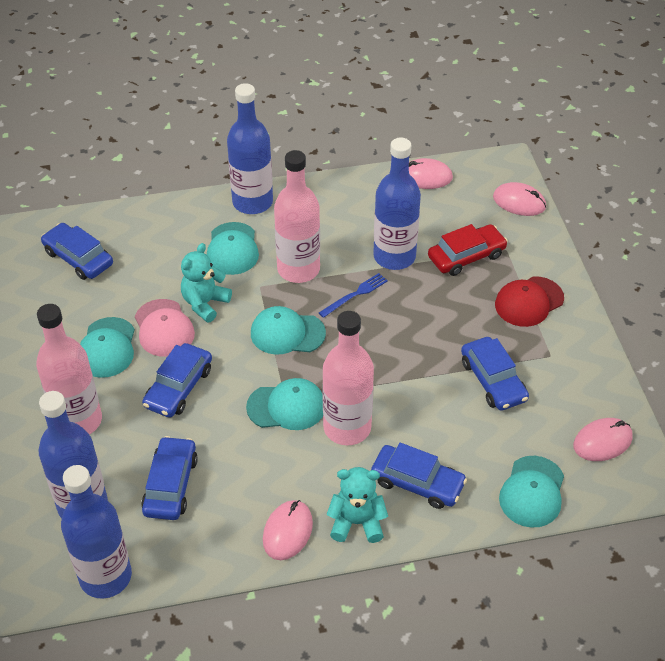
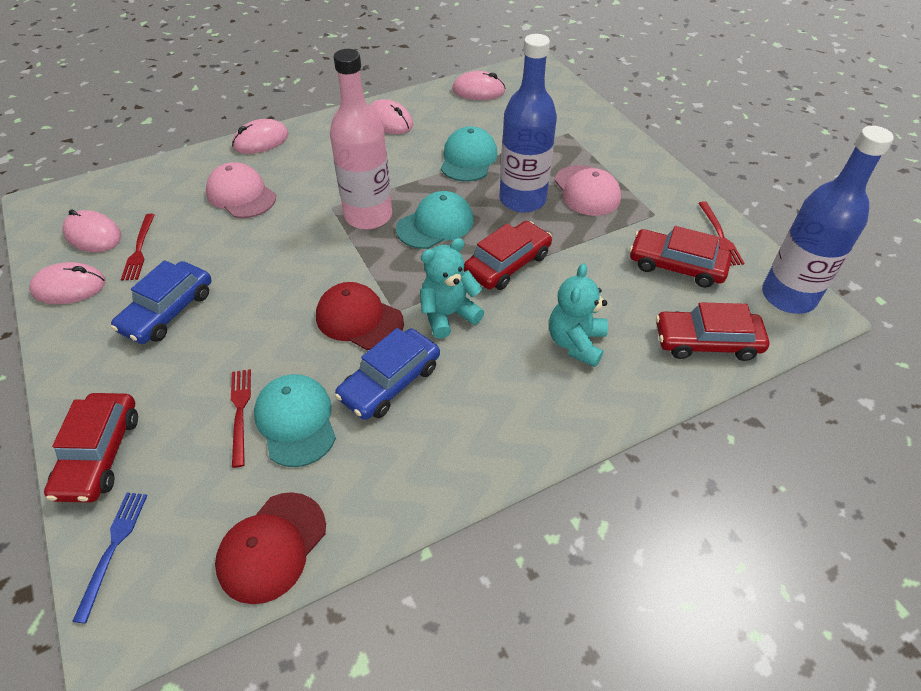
blue bottle: 4 -> 2
blue car: 5 -> 2
pink bottle: 3 -> 1
pink cap: 1 -> 2
pink mouse: 4 -> 5
red cap: 1 -> 2
red car: 1 -> 4
red fork: 0 -> 3
turquoise cap: 5 -> 3

